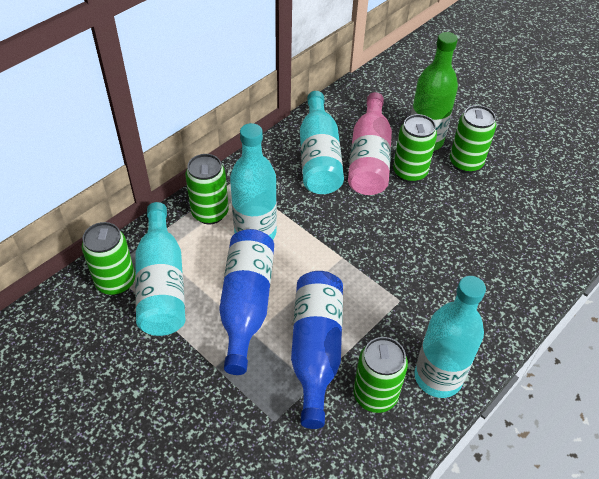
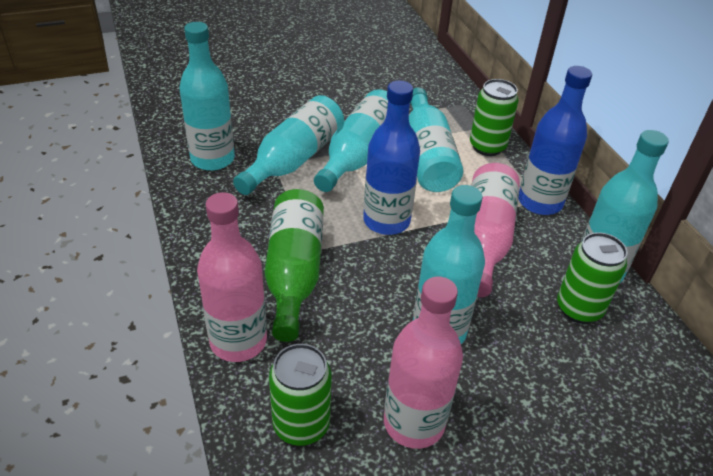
green can: 5 -> 3
pink bottle: 1 -> 3
turquoise bottle: 4 -> 6

